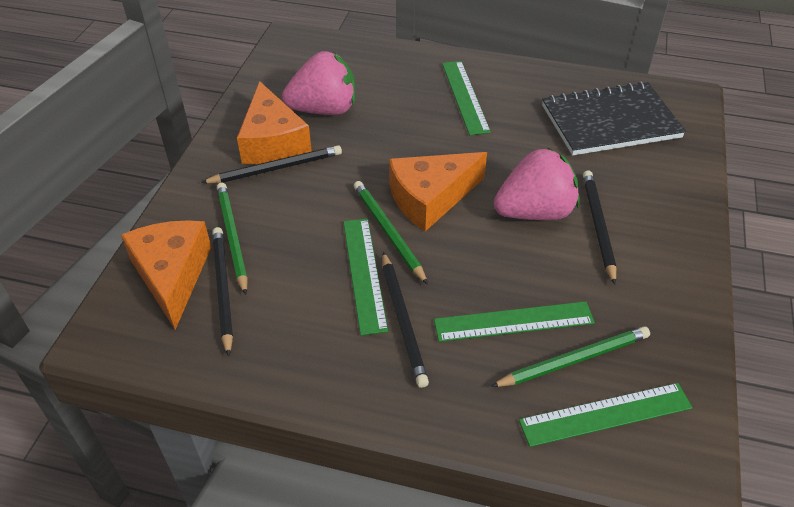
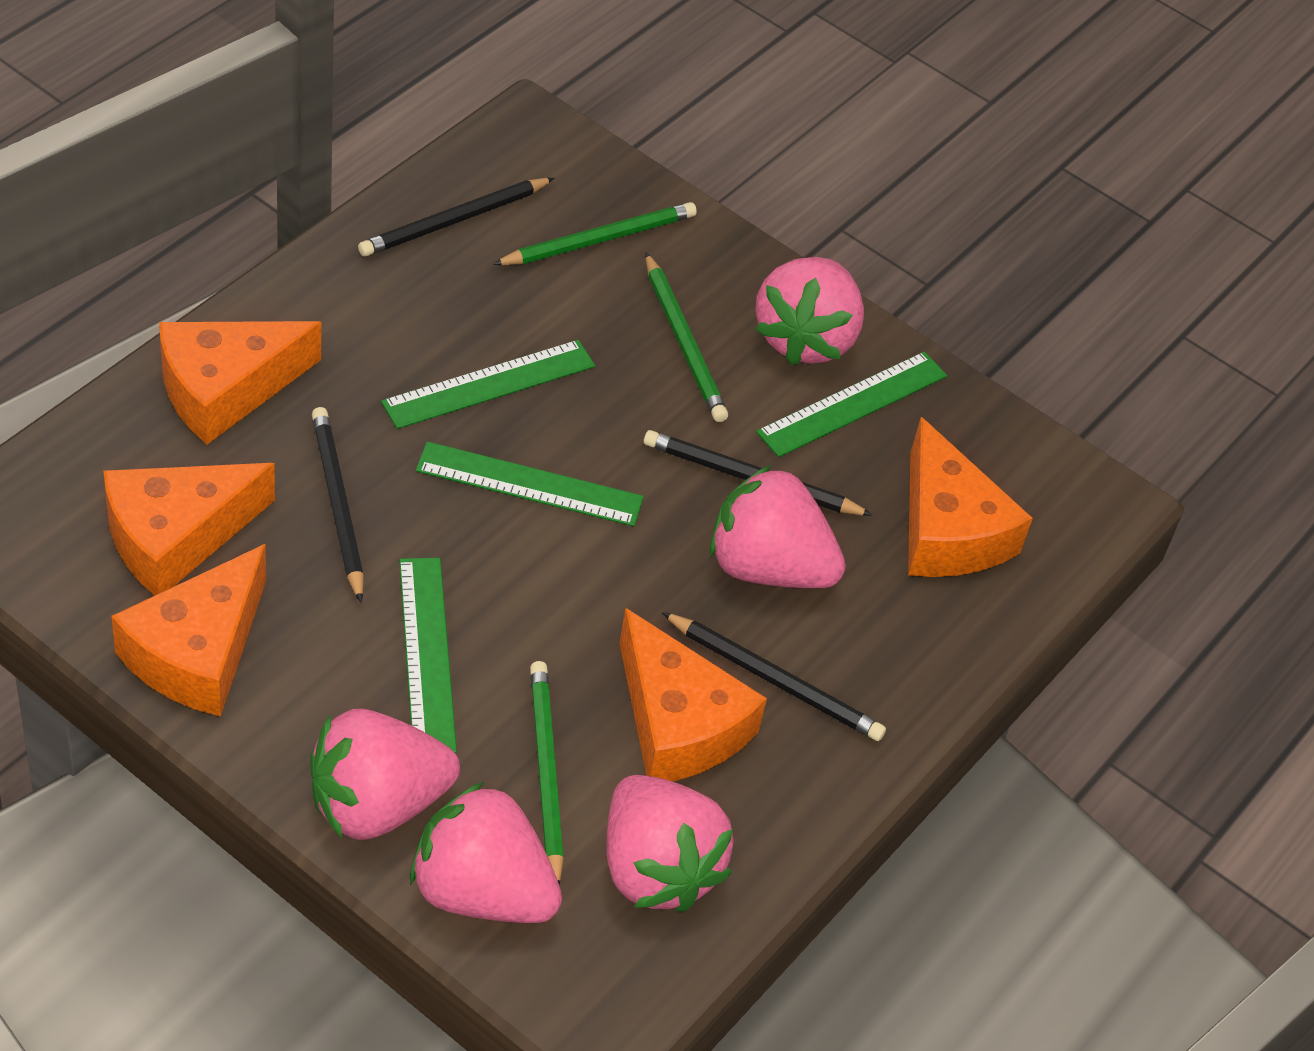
black notebook: 1 -> 0
orange cheese: 3 -> 5
pink strawberry: 2 -> 5

